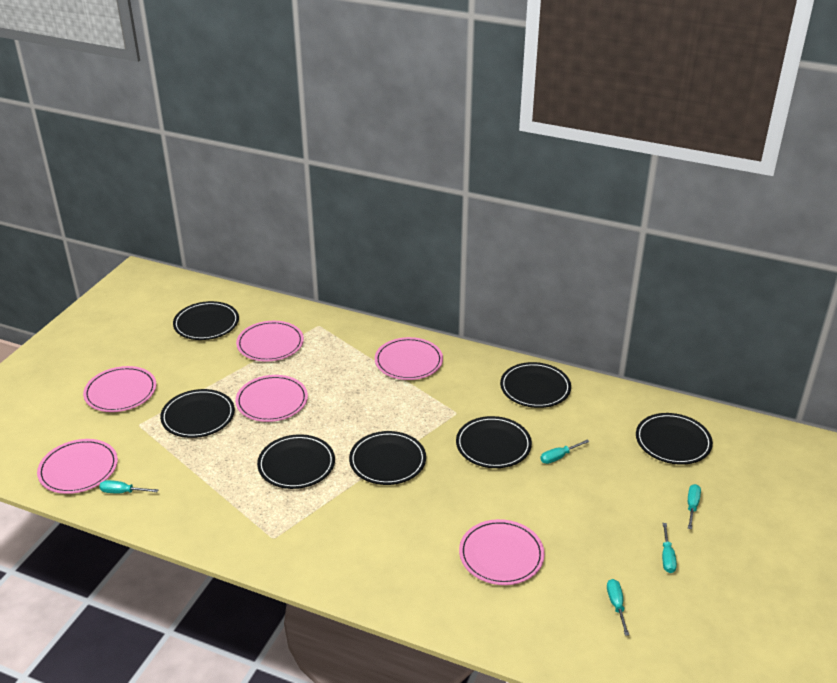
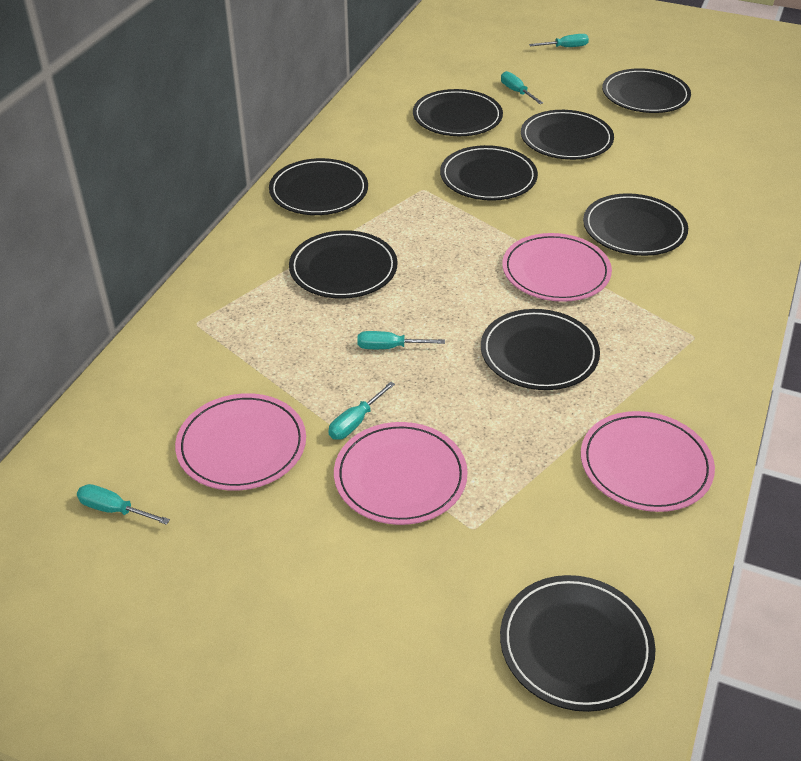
black plate: 7 -> 9
pink plate: 6 -> 4

